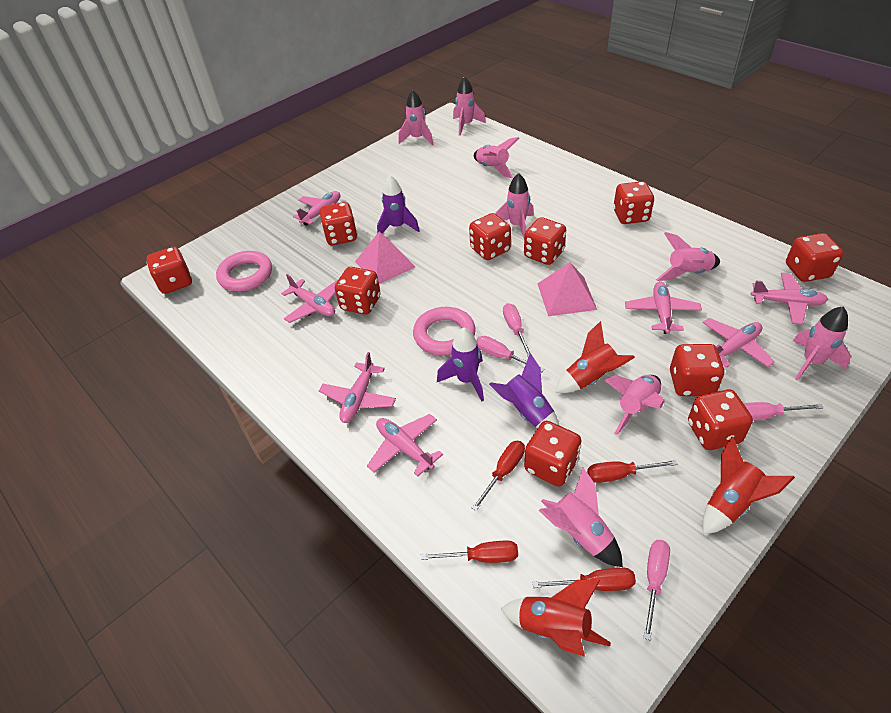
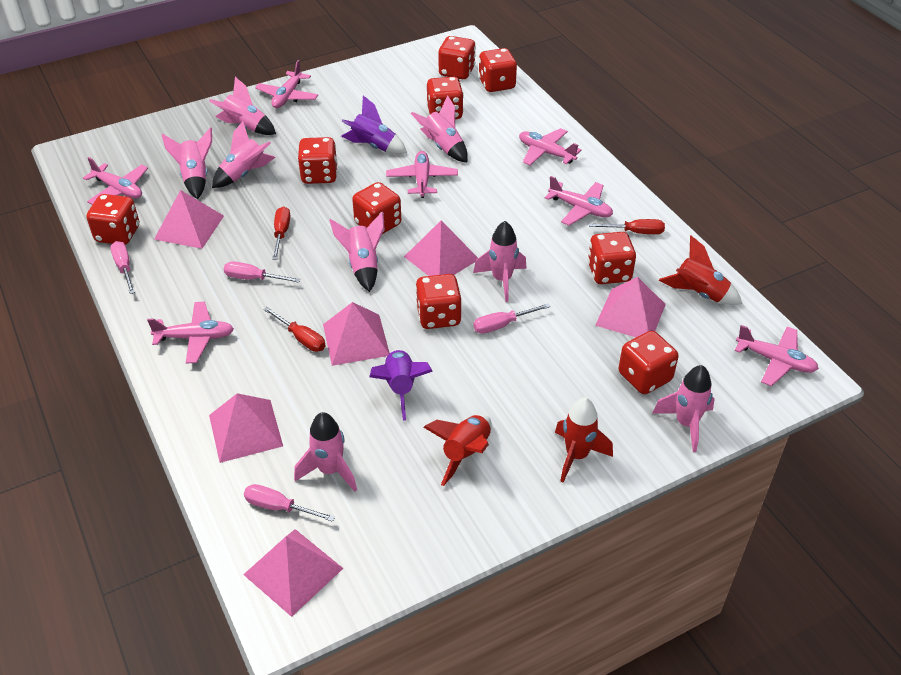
pink pyramid: 2 -> 6
pink ring: 2 -> 0
purple rocket: 3 -> 2
red dice: 10 -> 9
red screwdriver: 4 -> 3

